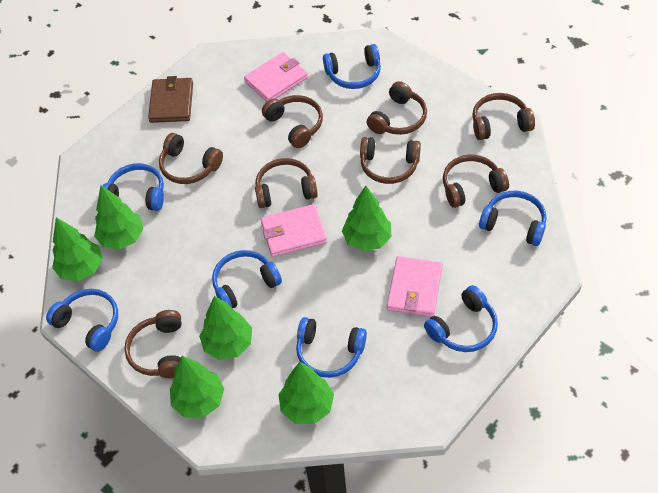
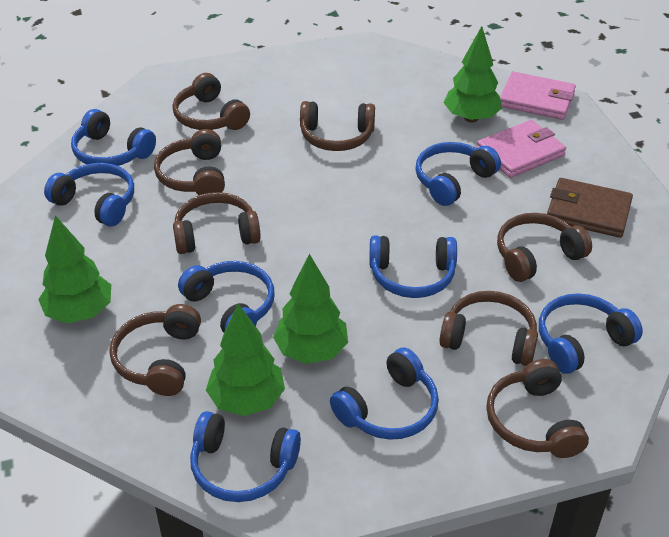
blue headphones: 7 -> 8
green tree: 6 -> 4
pink wallet: 3 -> 2

